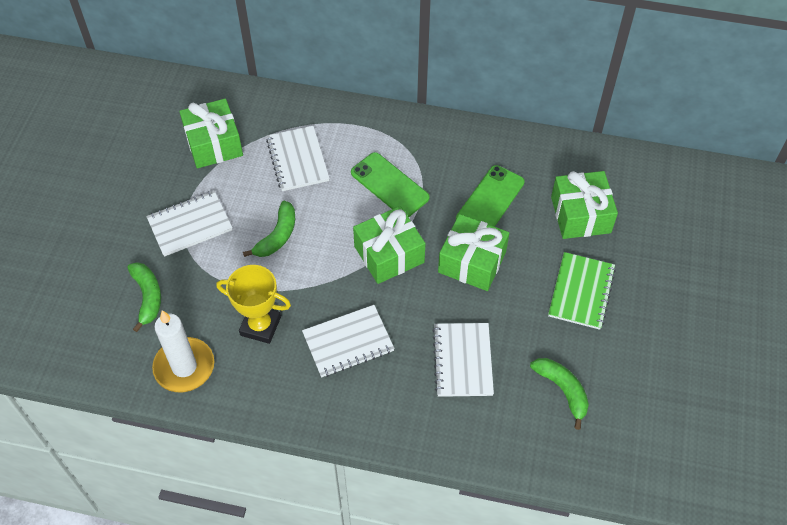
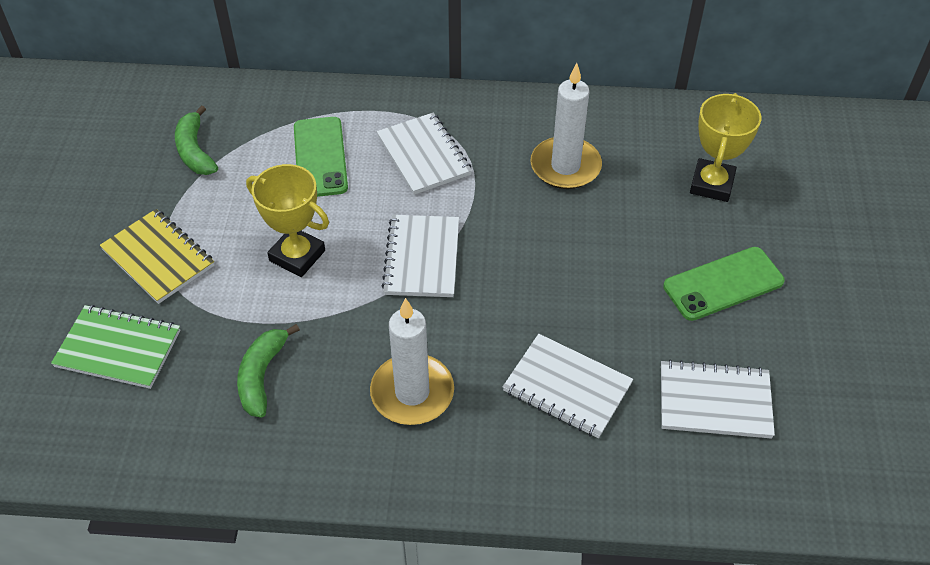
green banana: 3 -> 2
green gift: 4 -> 0
white candle: 1 -> 2
yellow notebook: 0 -> 1
yellow trophy: 1 -> 2

